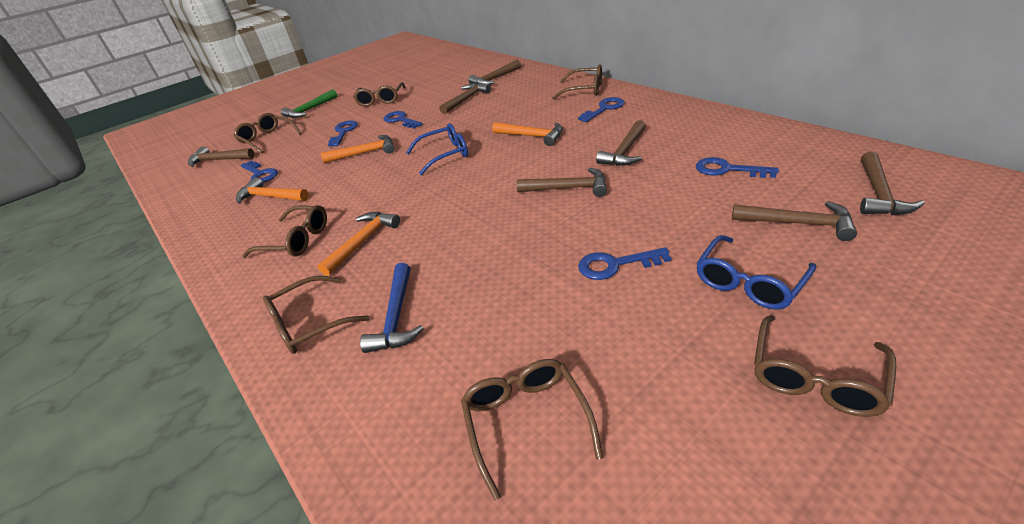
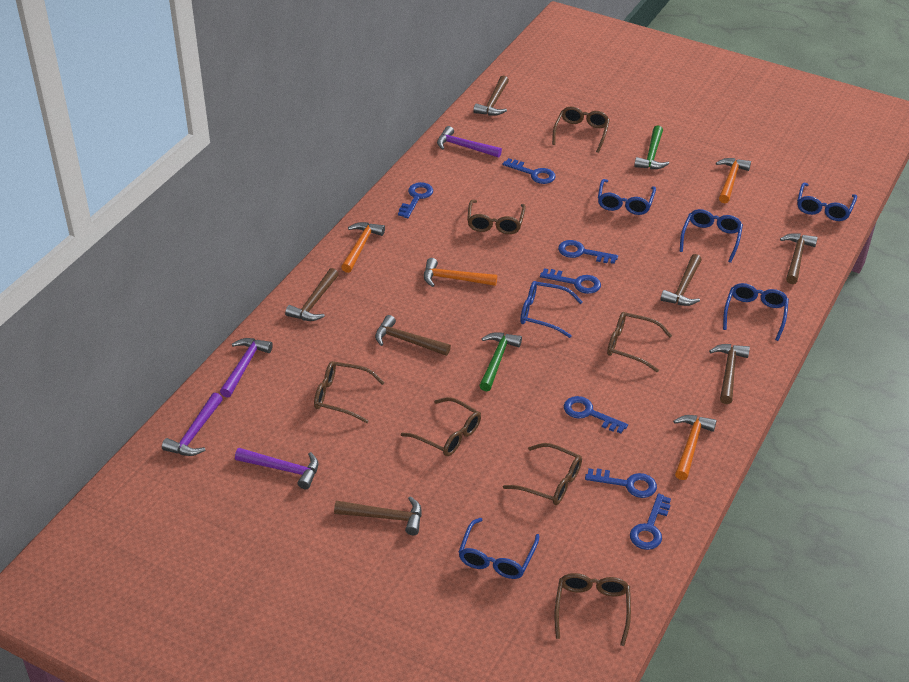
blue glasses: 2 -> 6
blue hammer: 1 -> 0
blue key: 6 -> 7
green hammer: 1 -> 2
purple hammer: 0 -> 4

